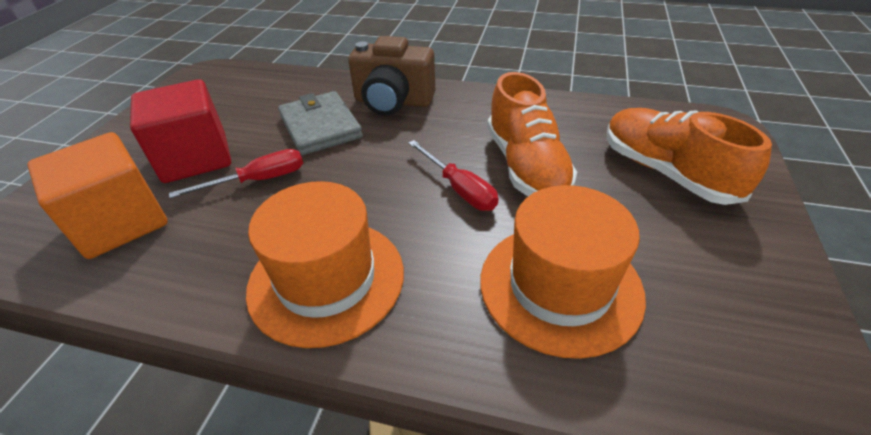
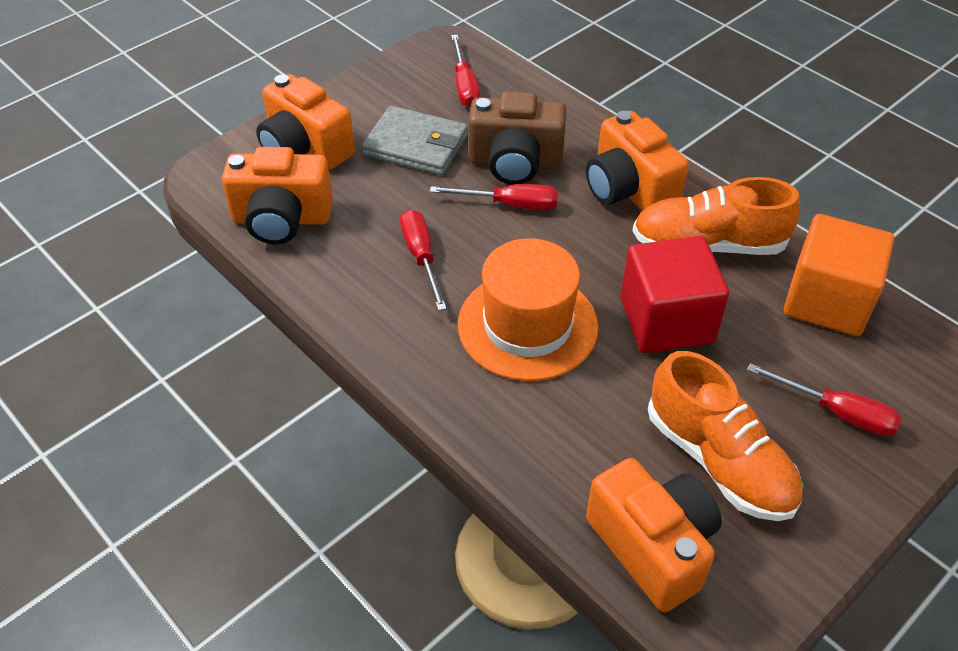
orange camera: 0 -> 4
orange hat: 2 -> 1
red screwdriver: 2 -> 4

